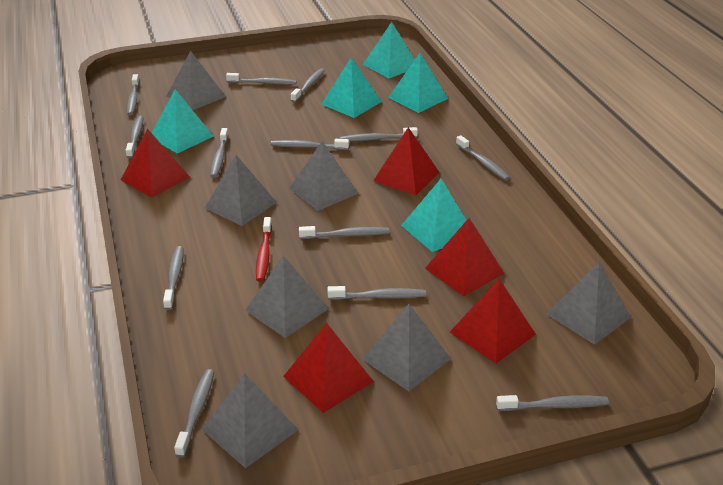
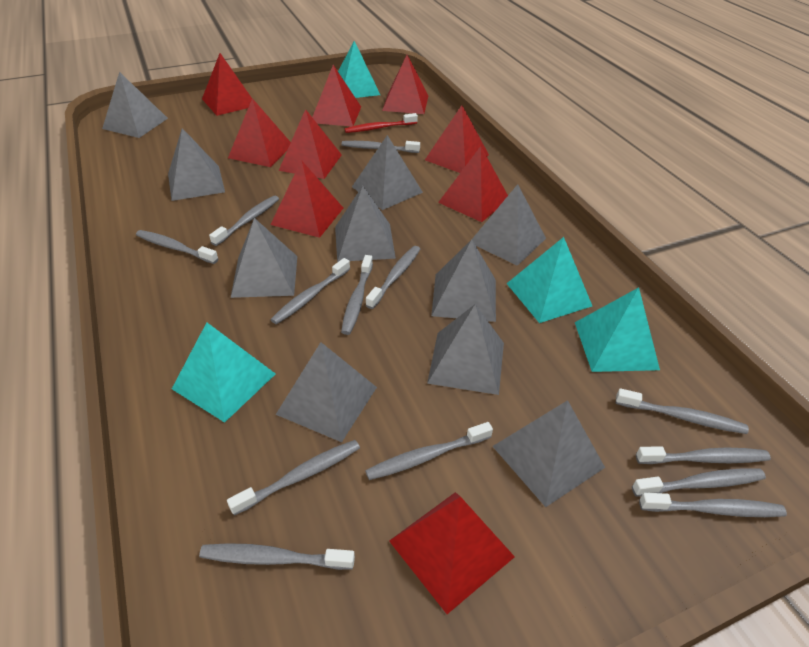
grey pyramid: 7 -> 10
red pyramid: 5 -> 9
turquoise pyramid: 5 -> 4

